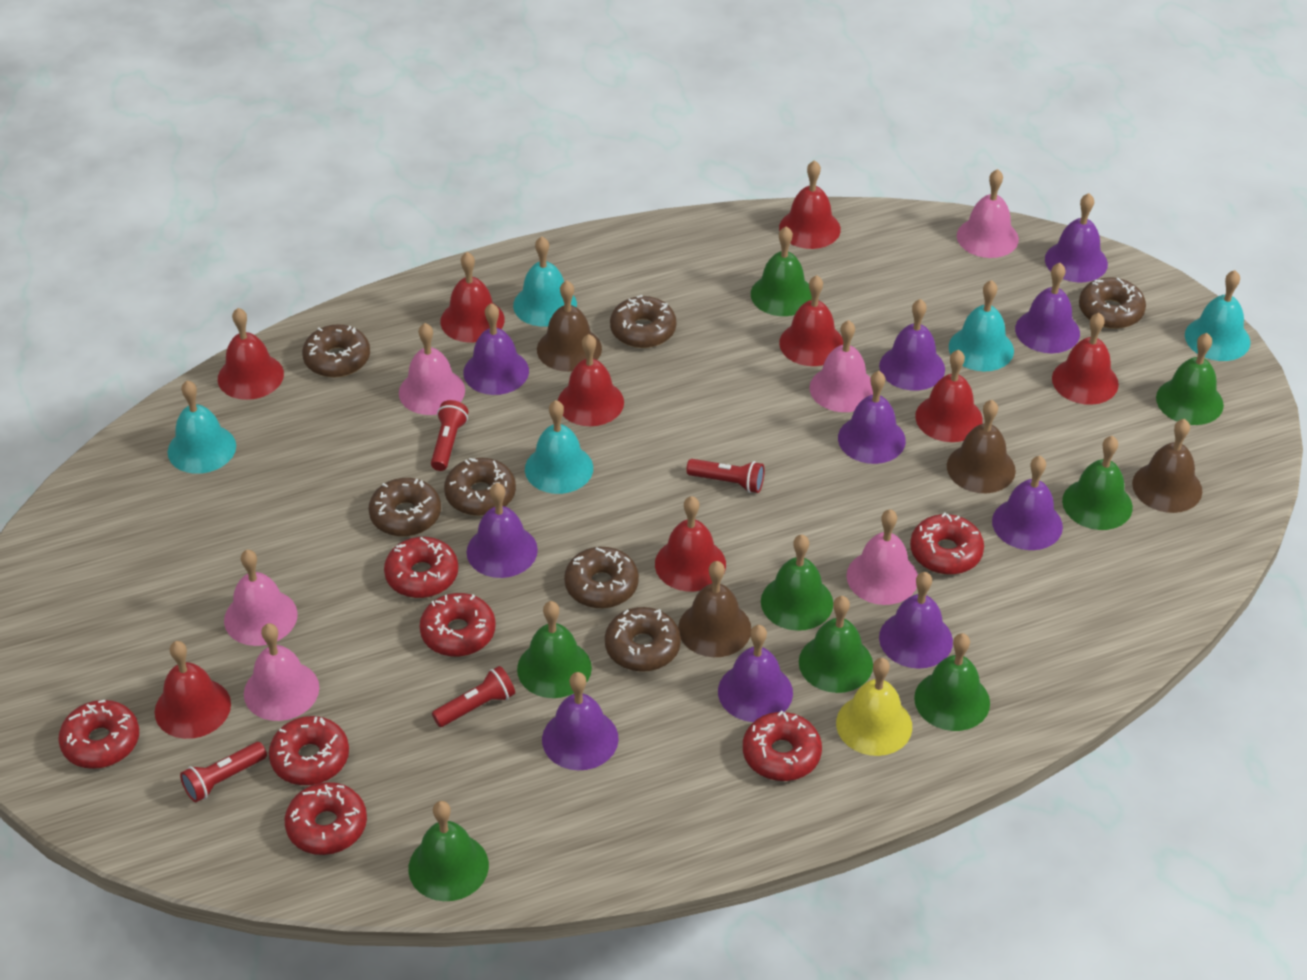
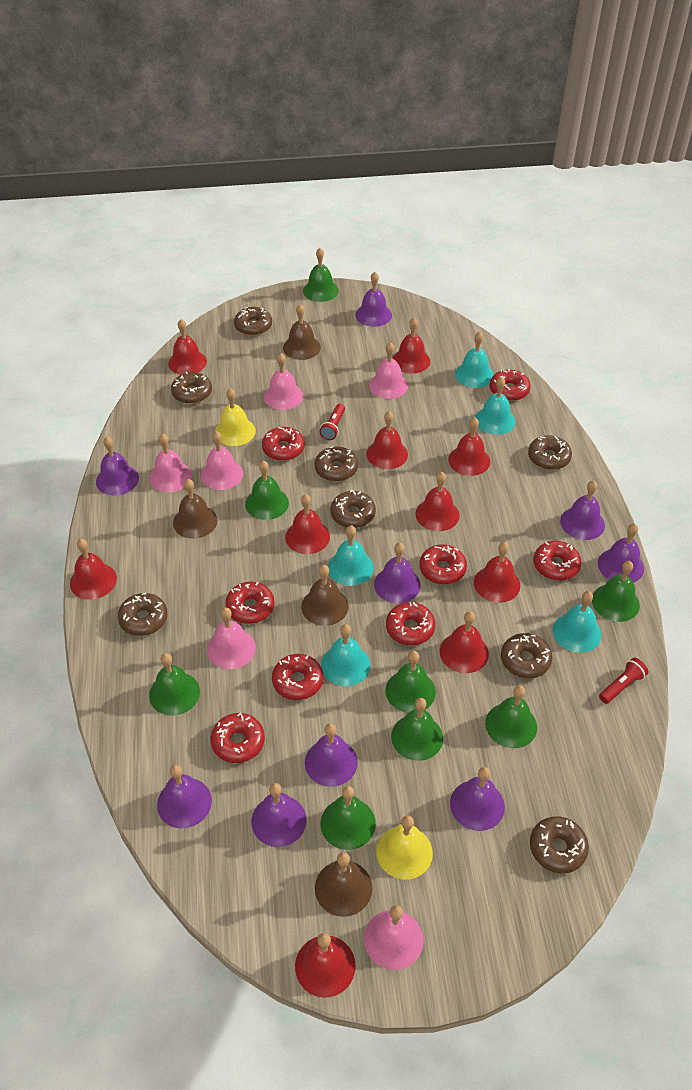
brown donut: 7 -> 8
purple bell: 10 -> 9
red bell: 9 -> 10
red donut: 7 -> 8
red flashlight: 4 -> 2
yellow bell: 1 -> 2

